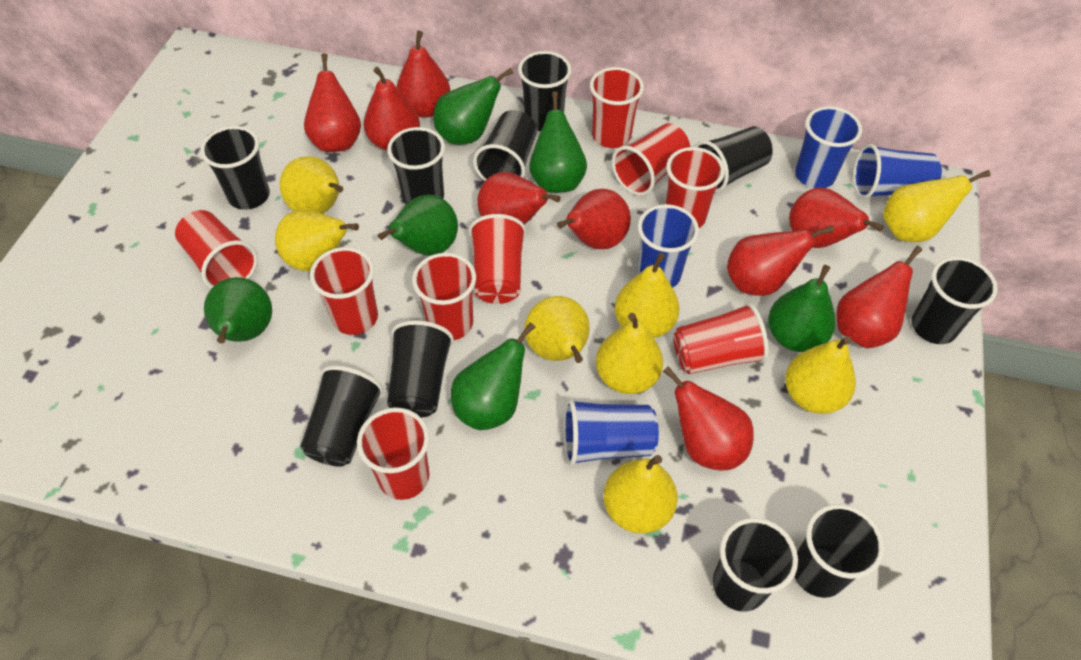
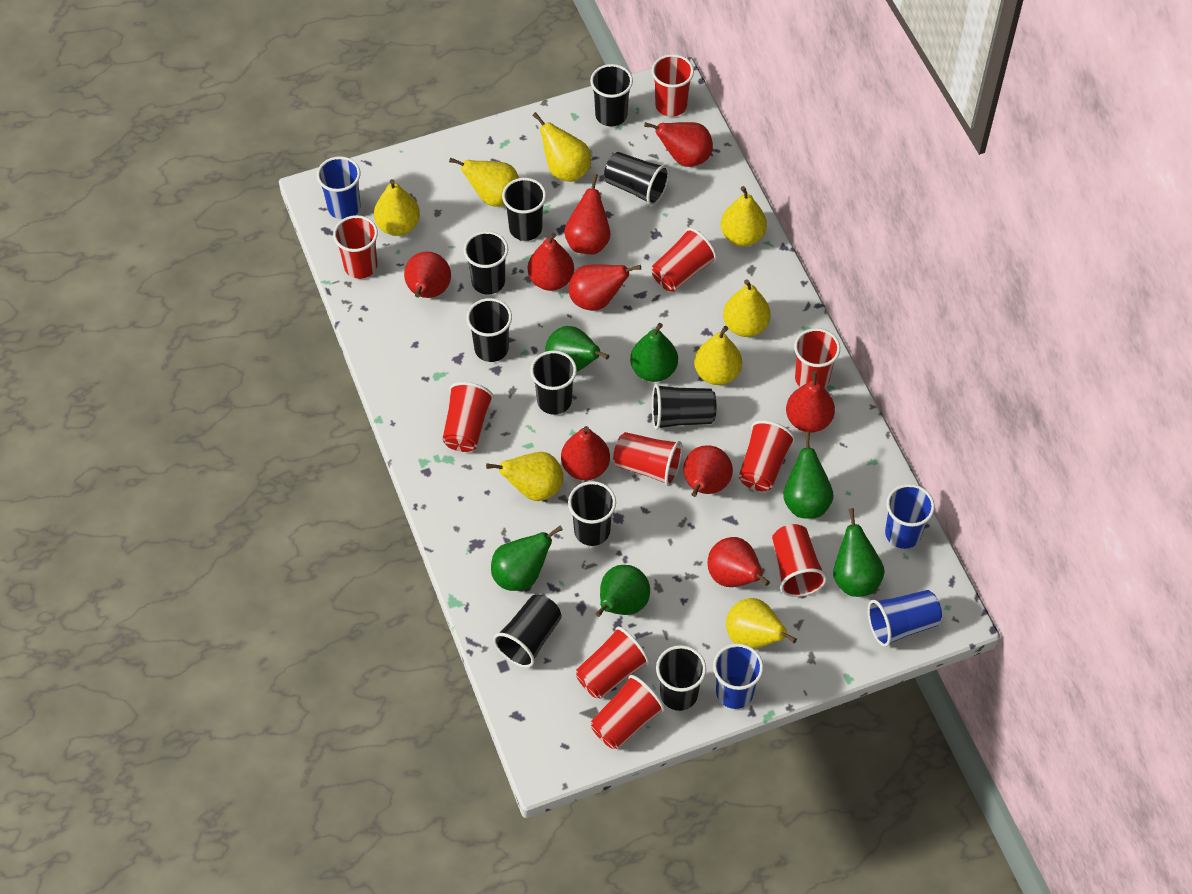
red cup: 9 -> 10

